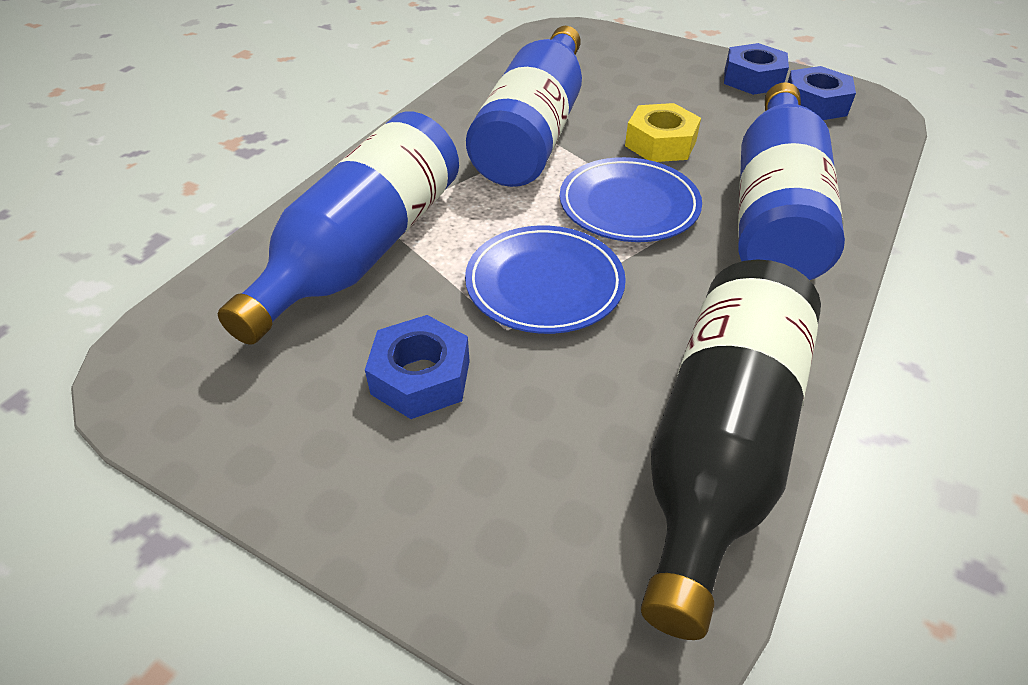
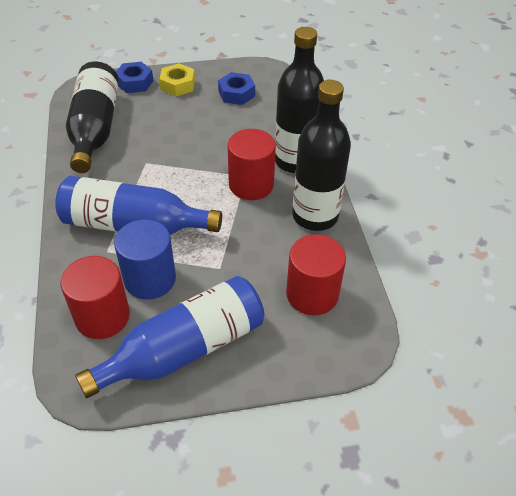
black bottle: 1 -> 3
blue bottle: 3 -> 2
blue cylinder: 0 -> 1
blue nut: 3 -> 2
blue plate: 2 -> 0
red cylinder: 0 -> 3

